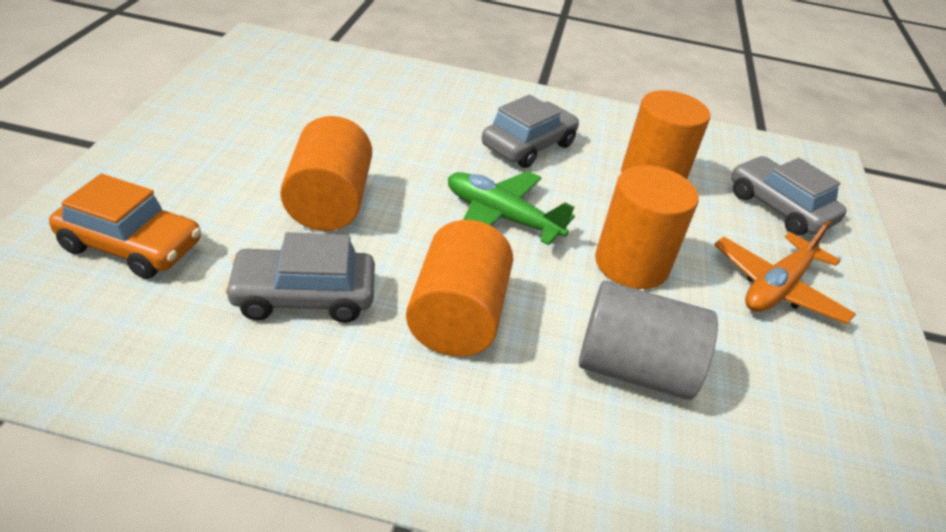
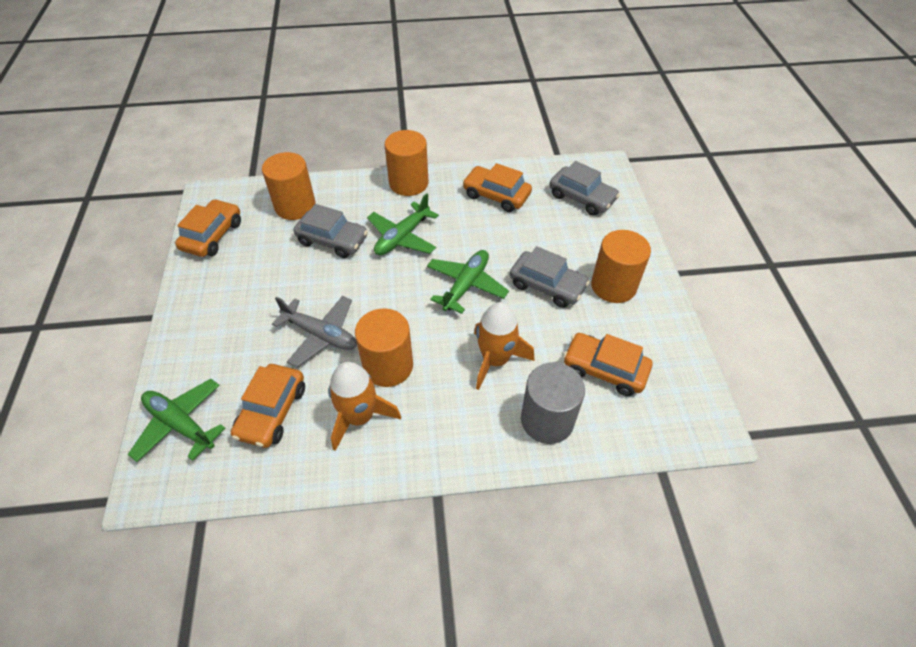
green plane: 1 -> 3
grey plane: 0 -> 1
orange car: 1 -> 4
orange plane: 1 -> 0
orange rocket: 0 -> 2

